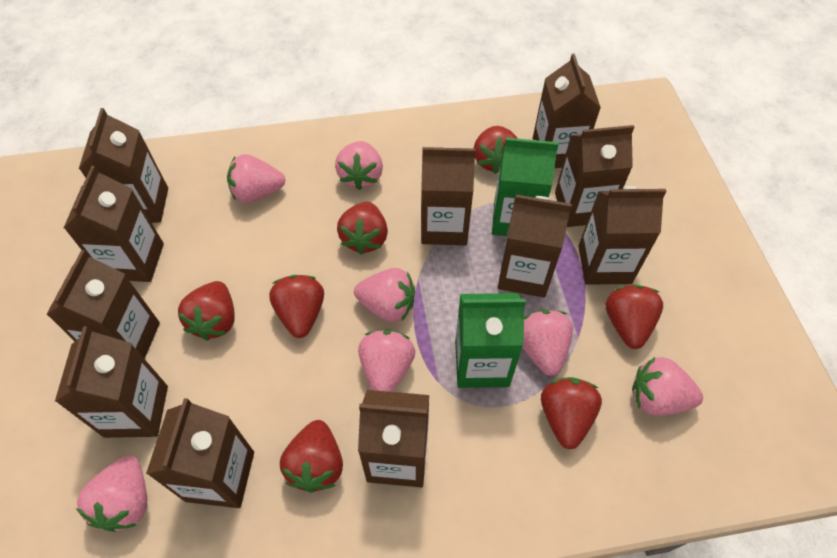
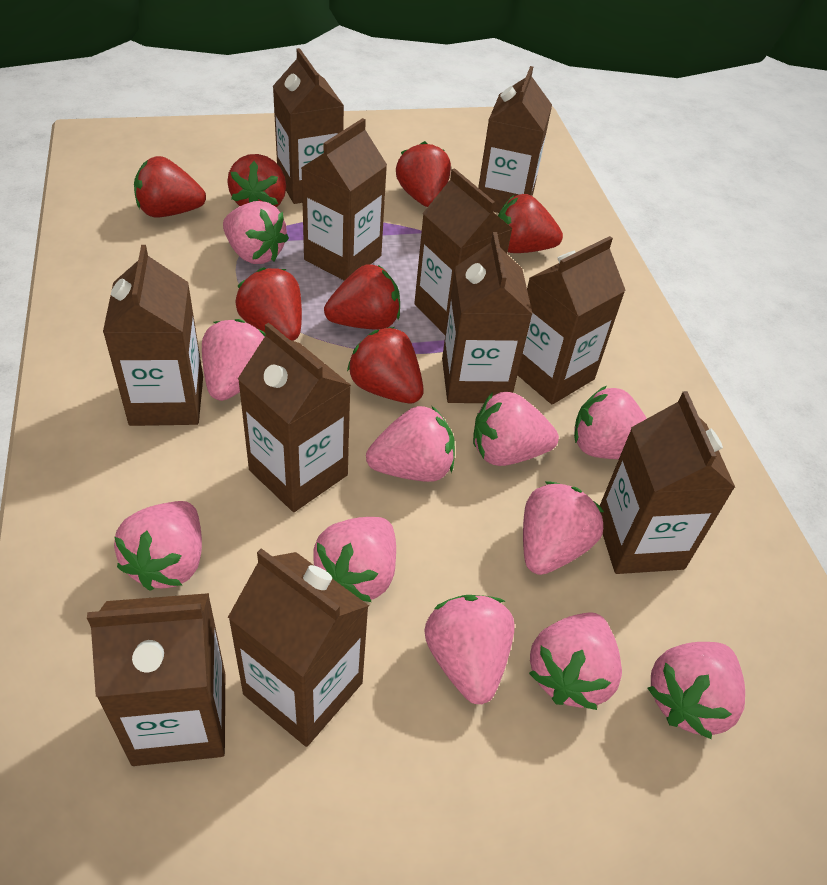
green carton: 2 -> 0
pink strawberry: 7 -> 11

